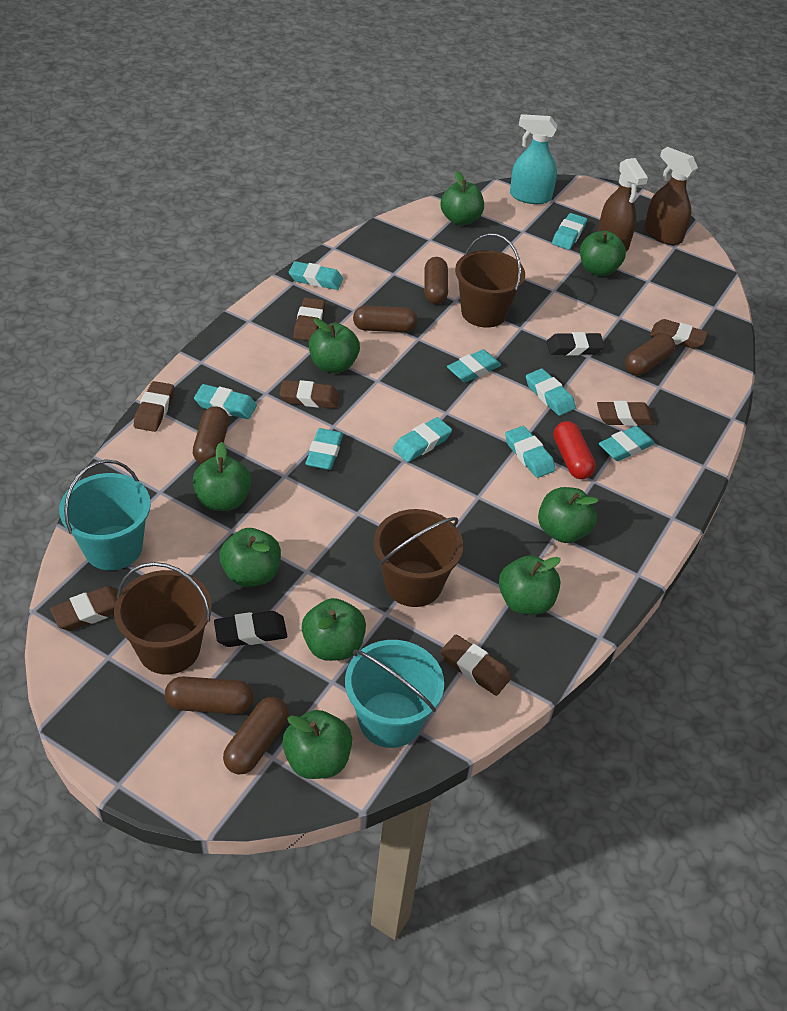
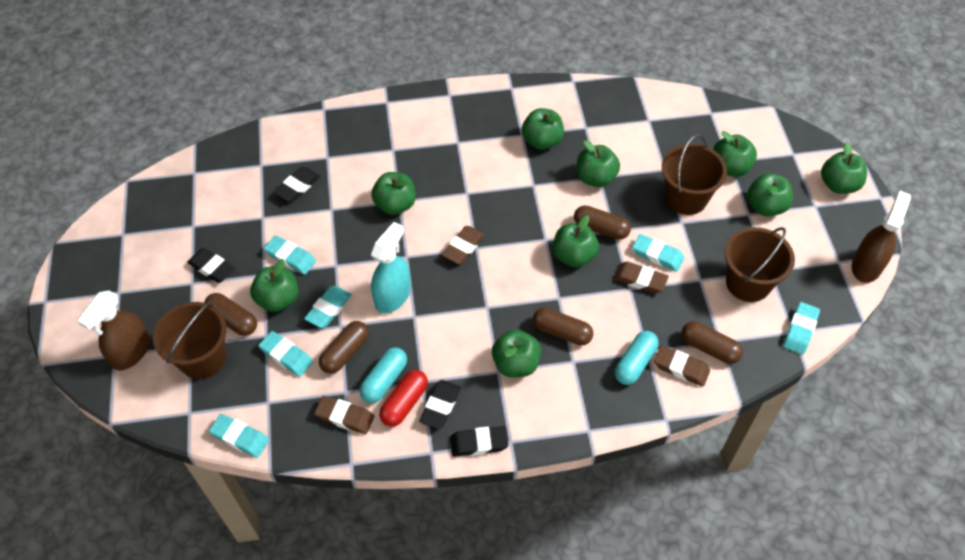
black eraser: 2 -> 4
brown capsule: 6 -> 5
brown eraser: 7 -> 4
turquoise bucket: 2 -> 0
turquoise capsule: 0 -> 2
turquoise eraser: 9 -> 6

